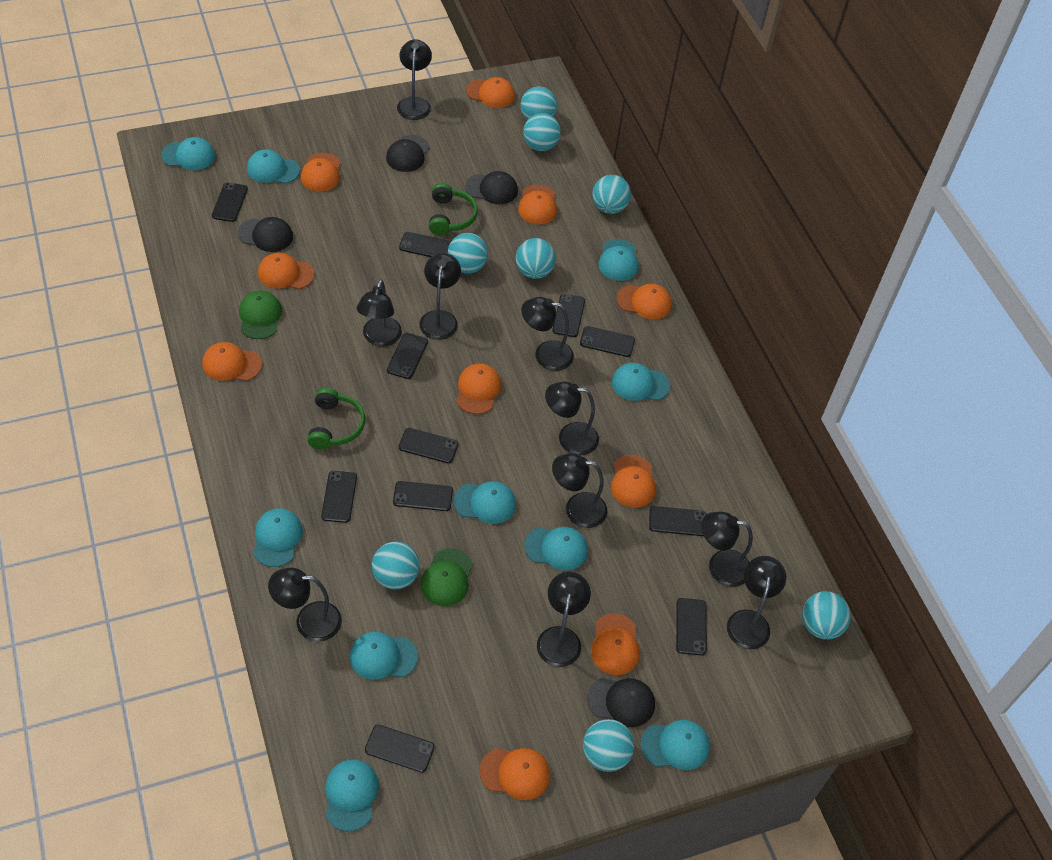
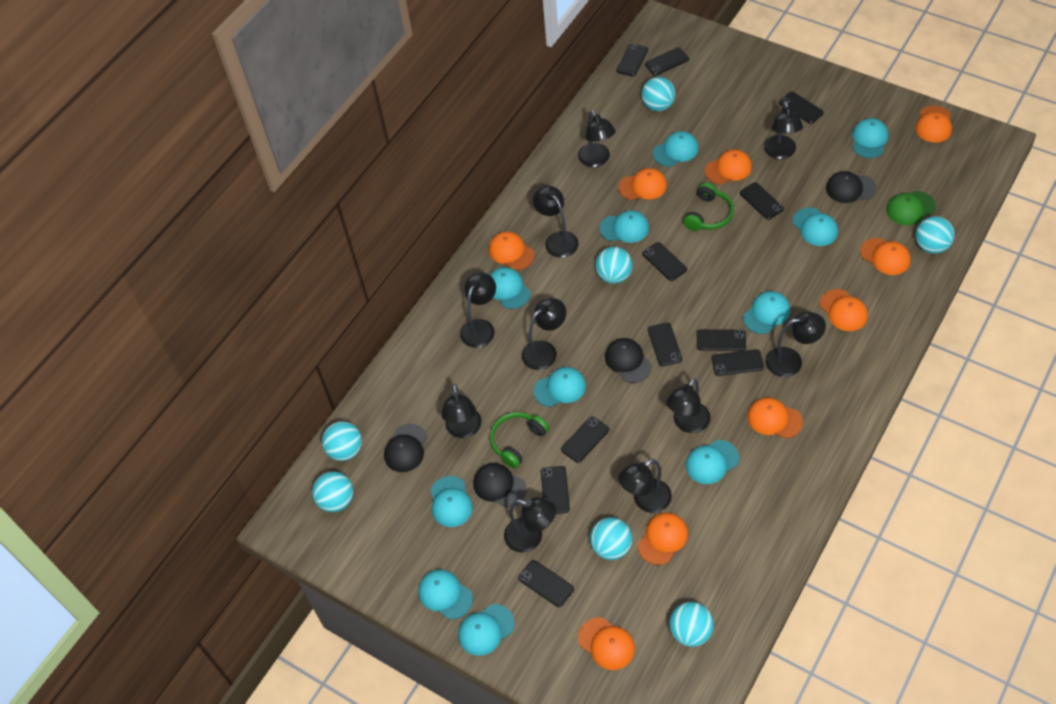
green cap: 2 -> 1
orange cap: 10 -> 9
turquoise ball: 8 -> 7
turquoise cap: 10 -> 11

